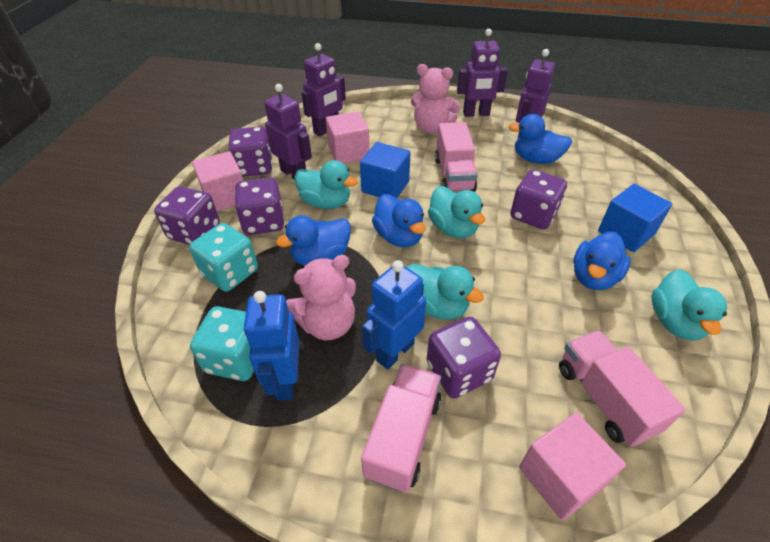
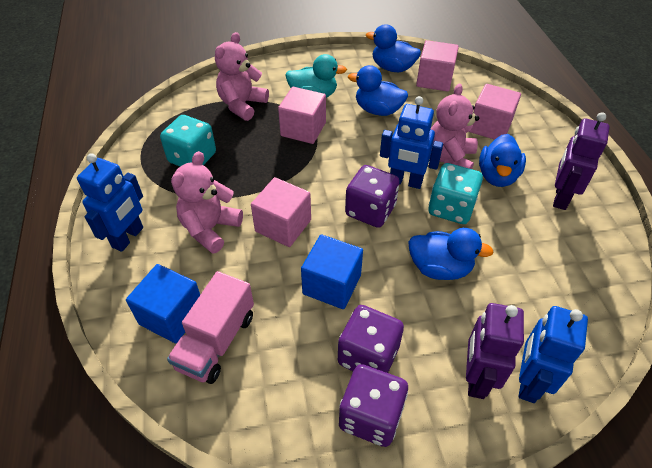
blue robot: 2 -> 3
pink cube: 3 -> 4
pink teddy bear: 2 -> 3
pink truck: 3 -> 1
purple dice: 5 -> 3
purple robot: 4 -> 2
turquoise duck: 4 -> 1

